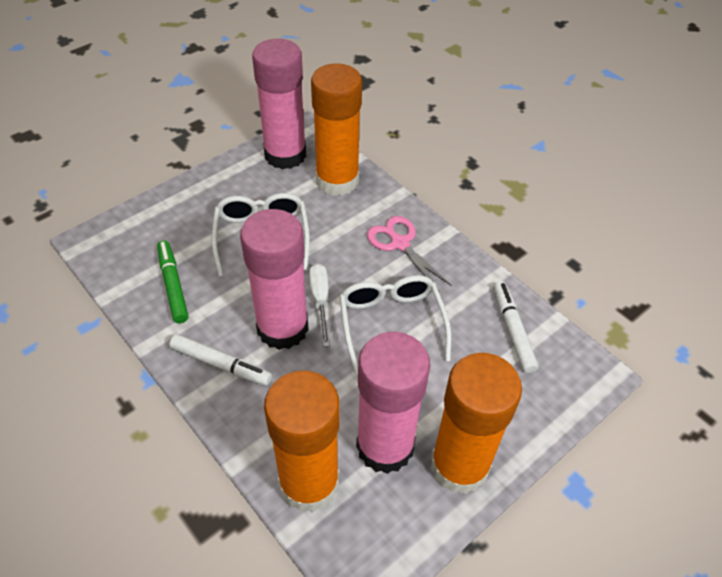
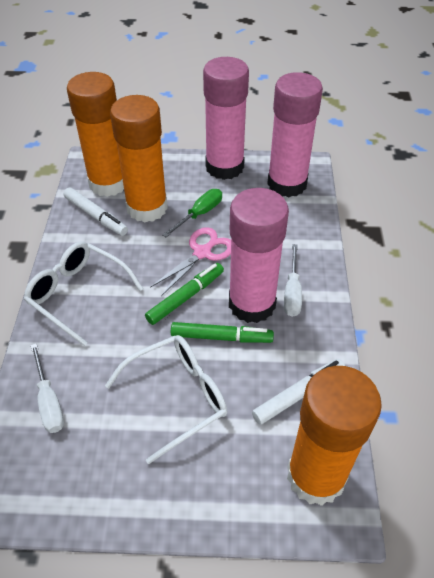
green marker: 1 -> 2
green screwdriver: 0 -> 1
white screwdriver: 1 -> 2

